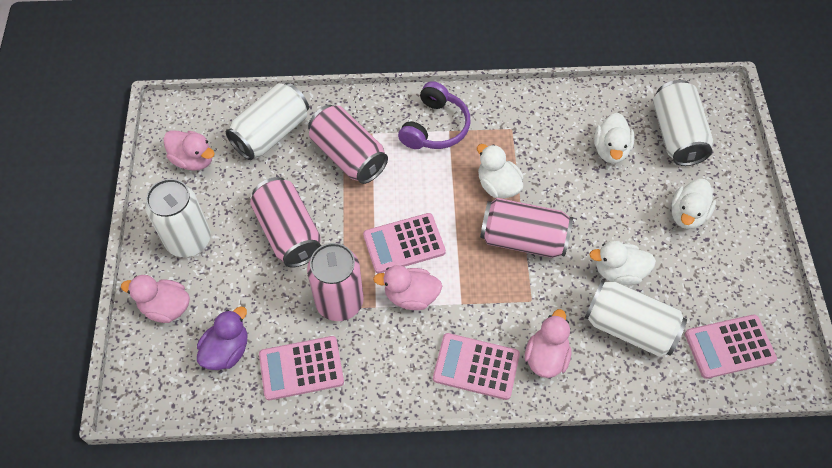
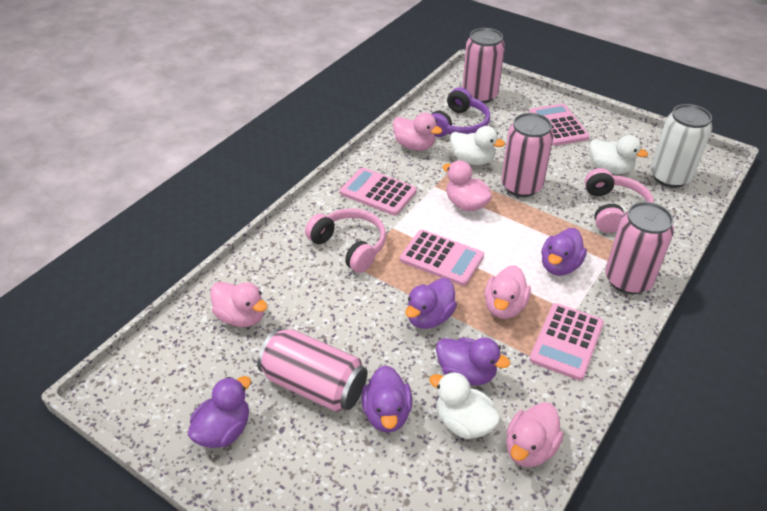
pink duck: 4 -> 5
pink headphones: 0 -> 2
purple duck: 1 -> 5
white can: 4 -> 1
white duck: 4 -> 3

